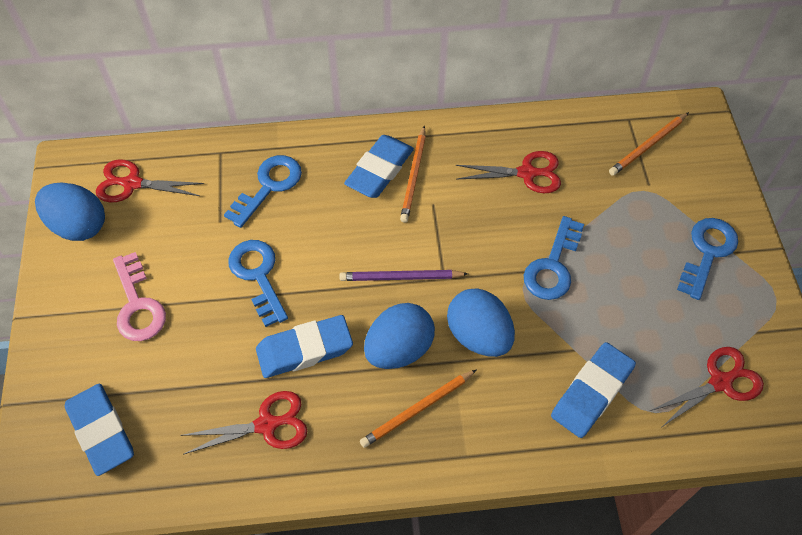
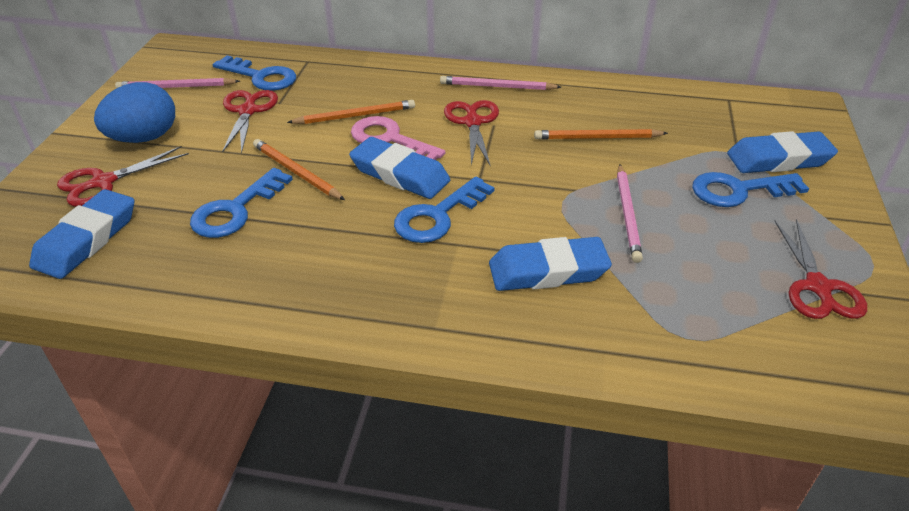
blue egg: 3 -> 1
pink pencil: 0 -> 3
purple pencil: 1 -> 0

